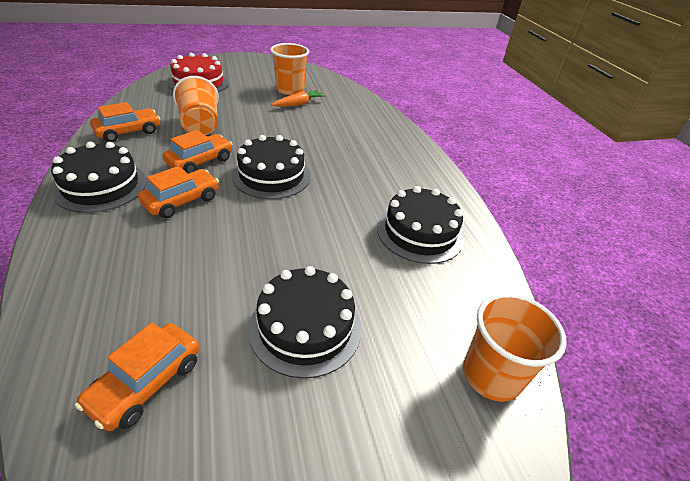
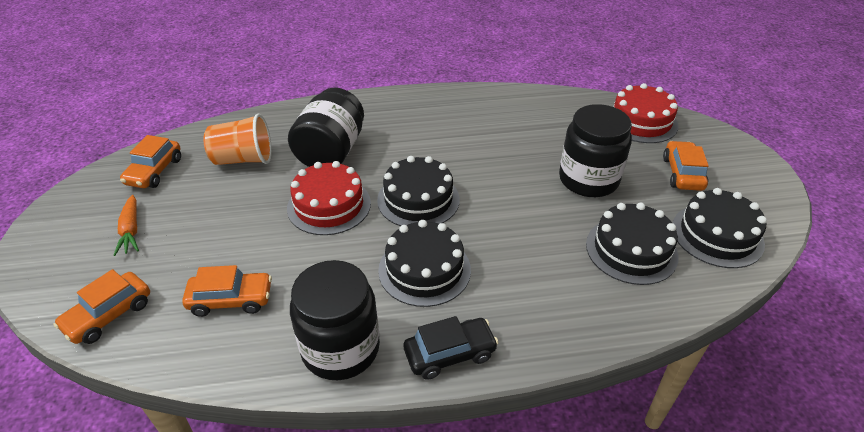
black car: 0 -> 1
black jar: 0 -> 3
orange cup: 3 -> 1
red cake: 1 -> 2

